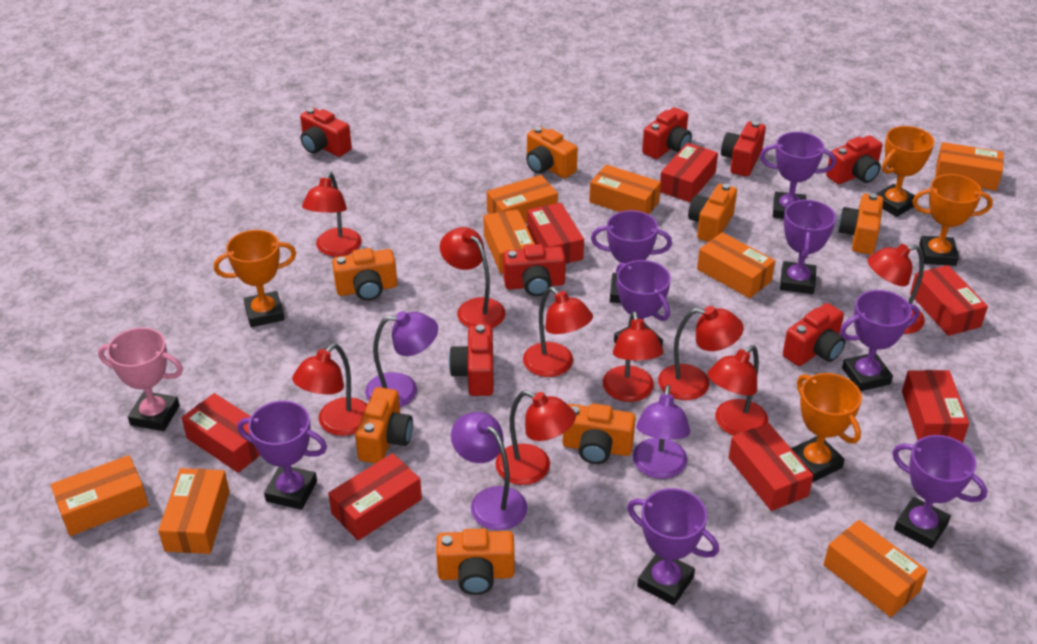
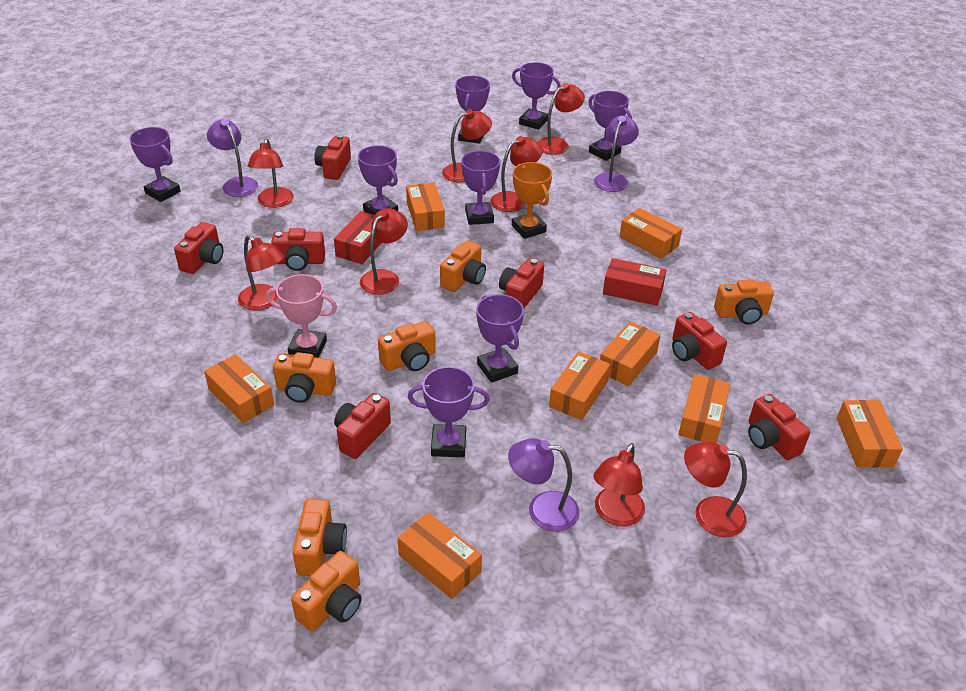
orange camera: 7 -> 6
orange trophy: 4 -> 1
red box: 7 -> 2
red lamp: 9 -> 8

